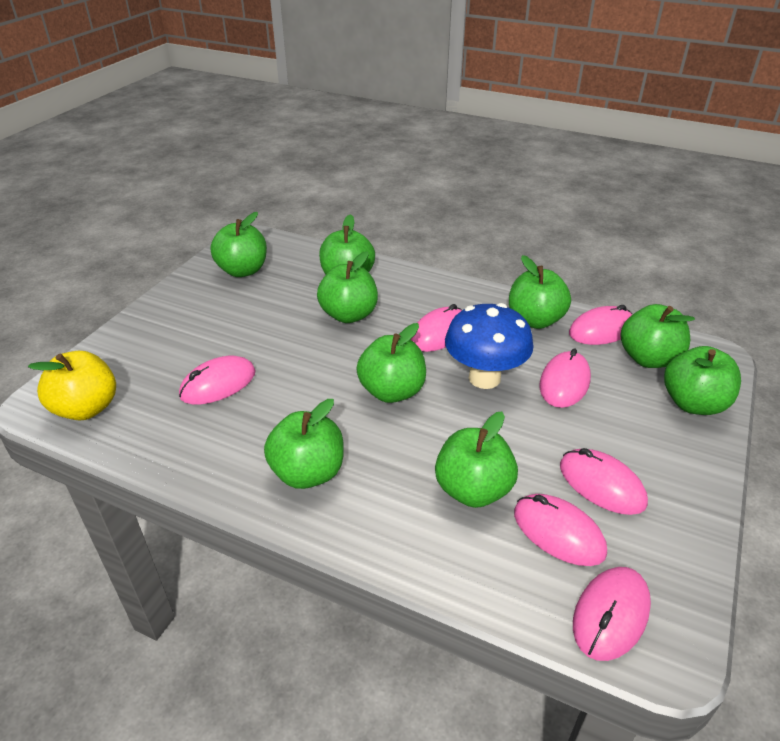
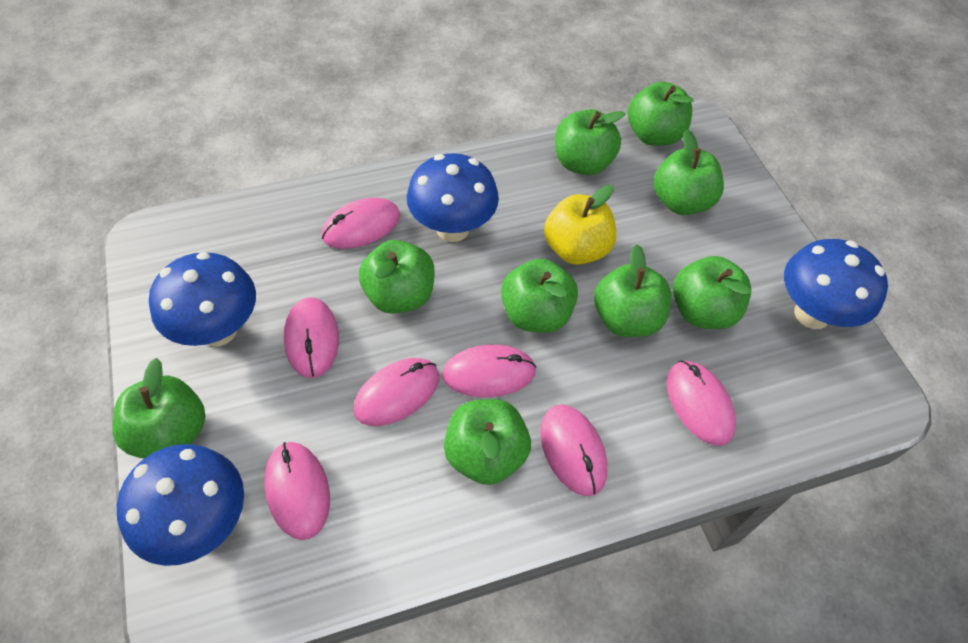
blue mushroom: 1 -> 4

